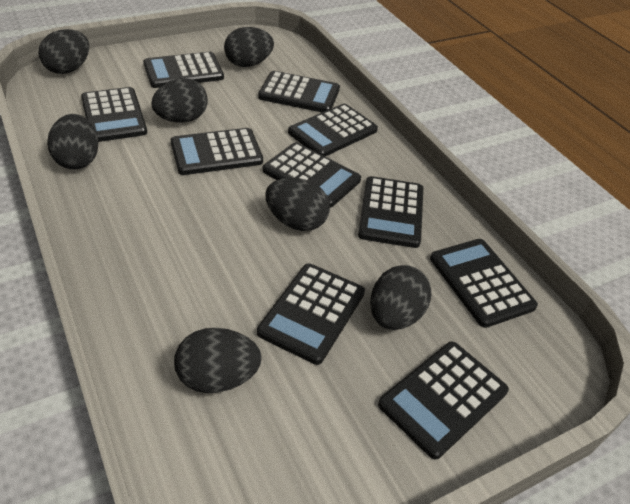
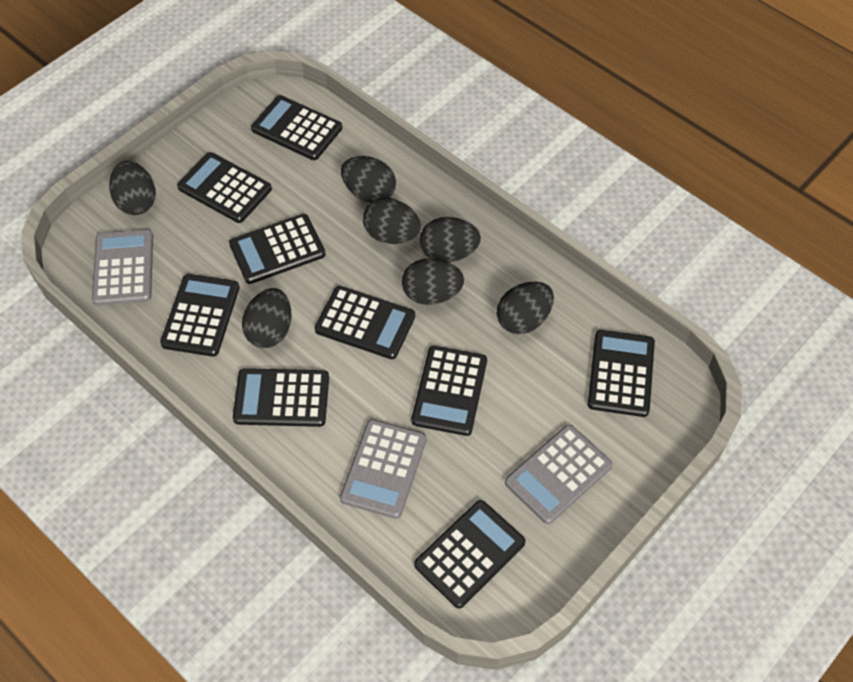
black calculator: 10 -> 9
grey calculator: 0 -> 3

